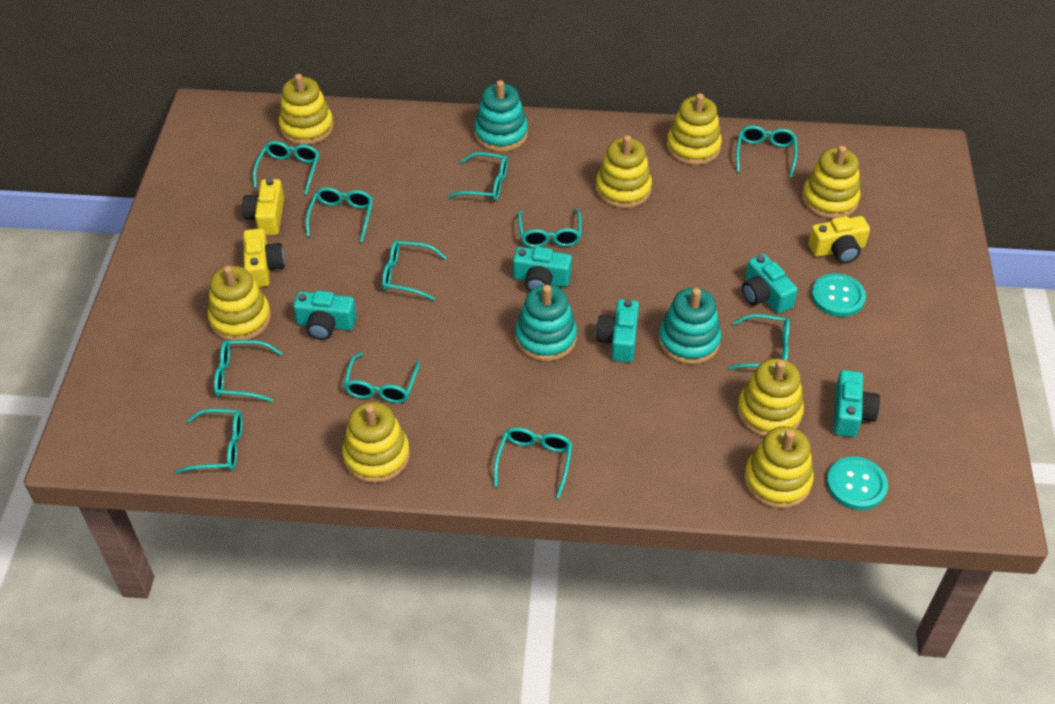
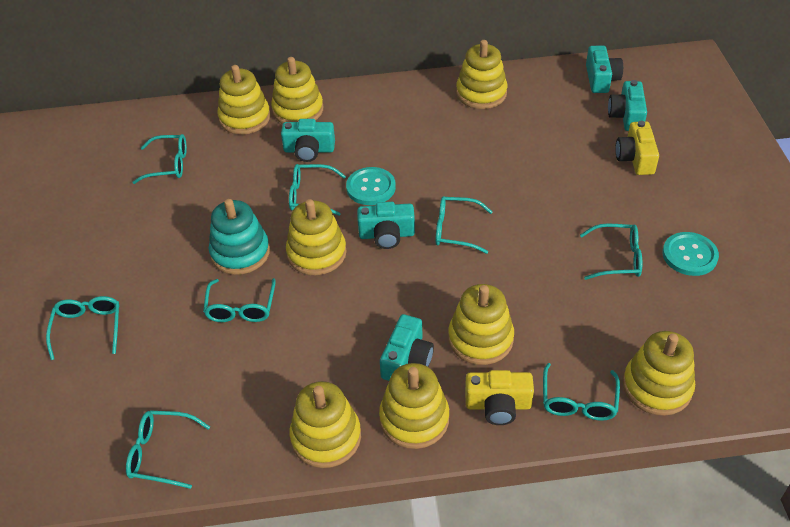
turquoise glasses: 11 -> 8
turquoise stacking toy: 3 -> 1
yellow camera: 3 -> 2

